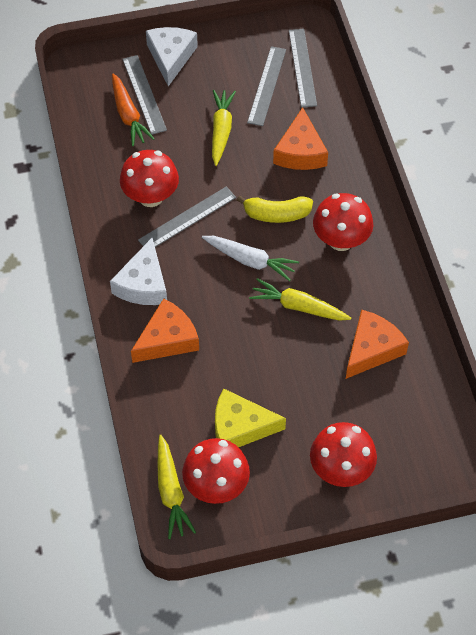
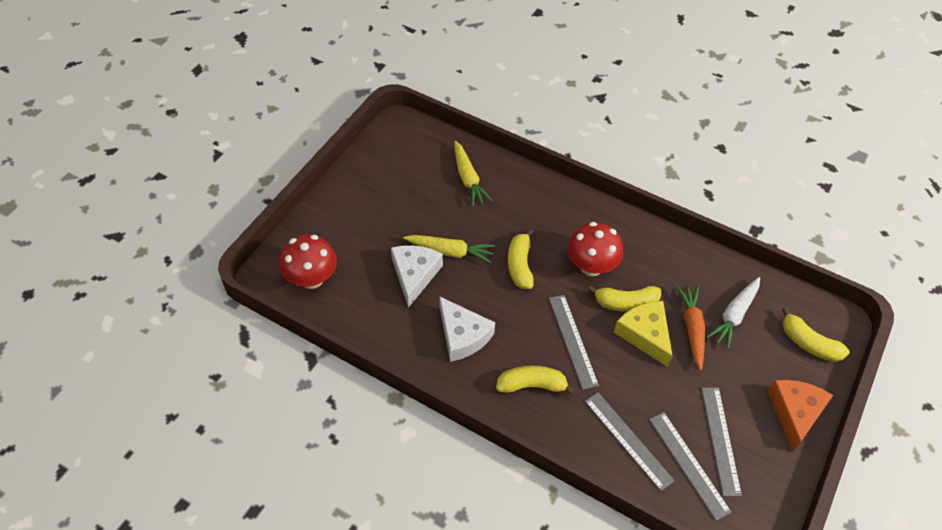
orange cheese: 3 -> 1
red mushroom: 4 -> 2
yellow banana: 1 -> 4
yellow carrot: 3 -> 2

